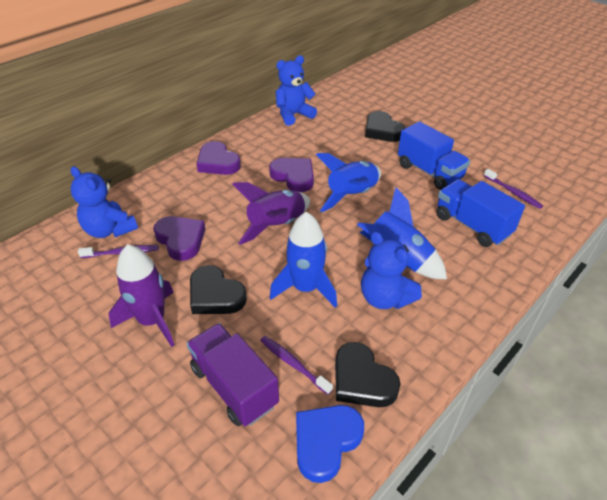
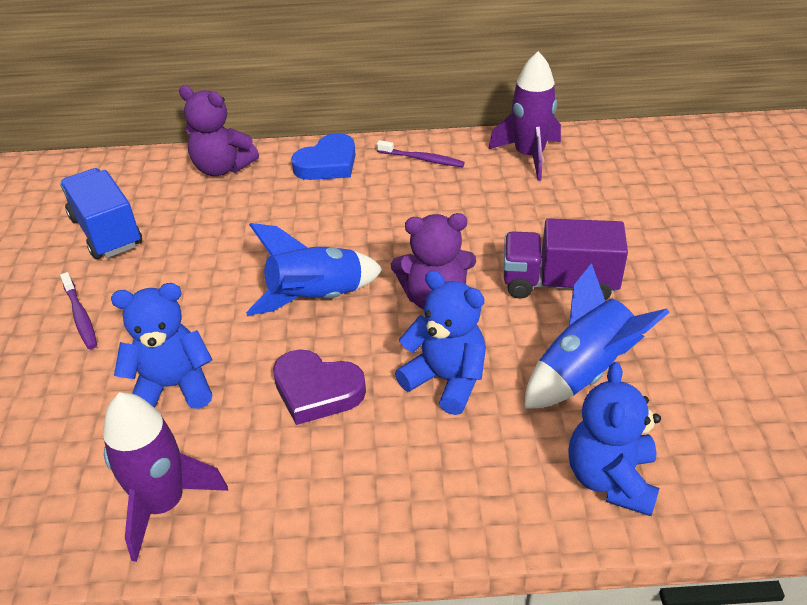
black heart: 3 -> 0
blue rocket: 3 -> 2
blue truck: 2 -> 1
purple heart: 3 -> 1
purple teddy bear: 0 -> 2
purple toothbrush: 3 -> 2

